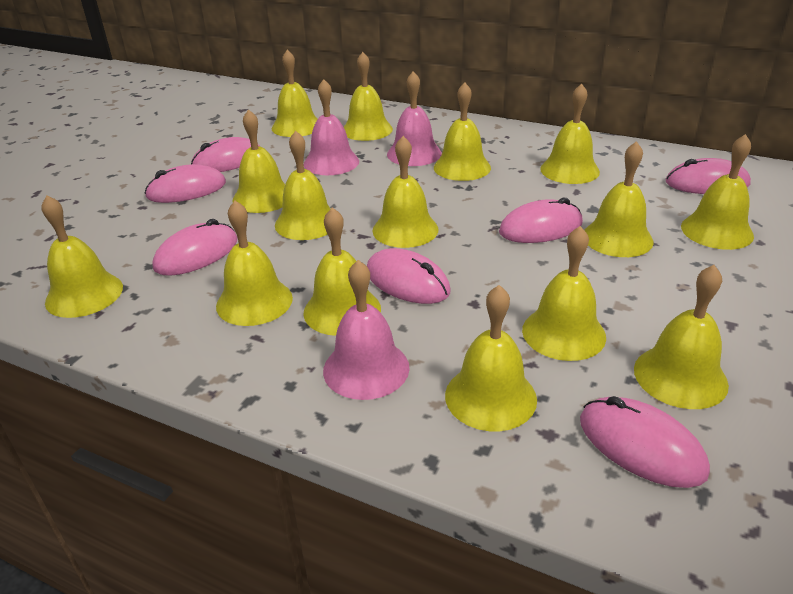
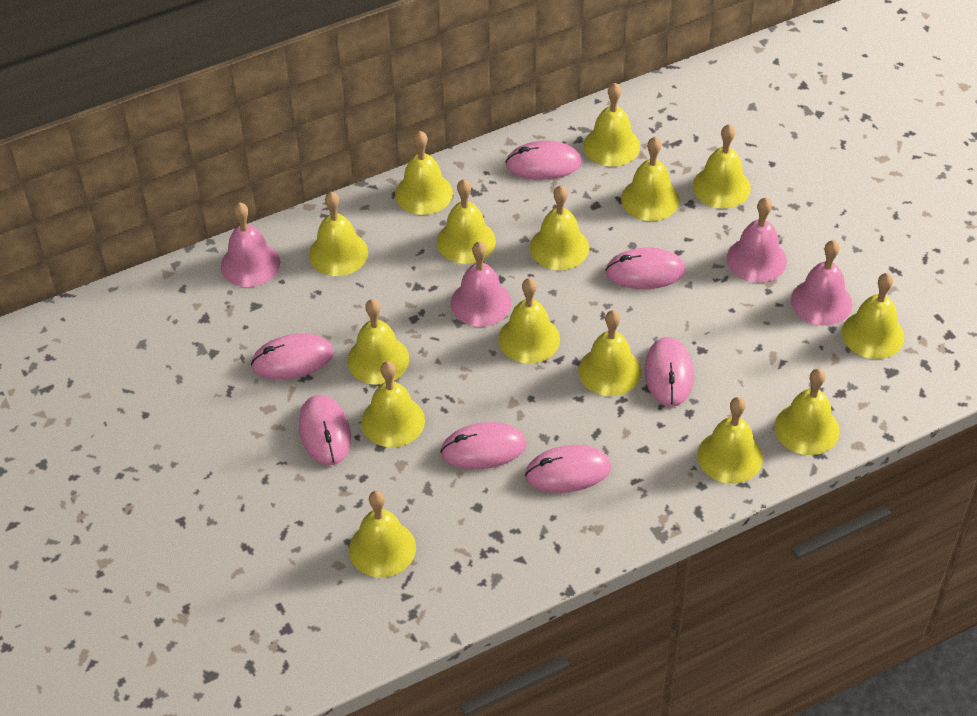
pink bell: 3 -> 4

